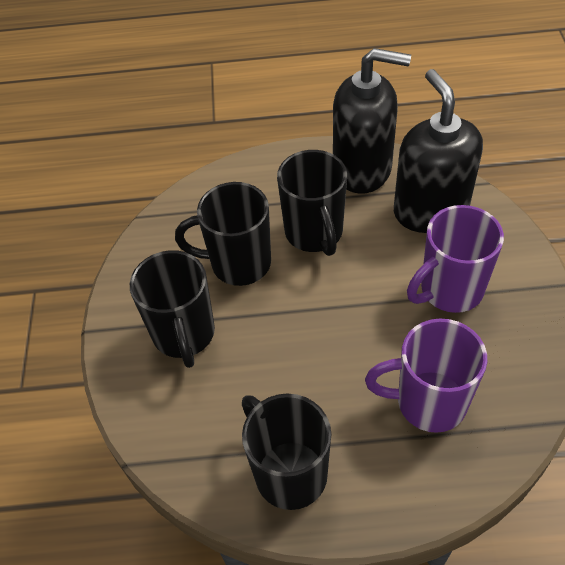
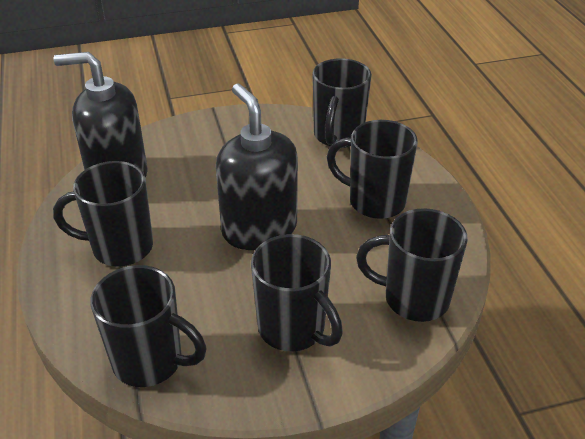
black mug: 4 -> 6
purple mug: 2 -> 0

